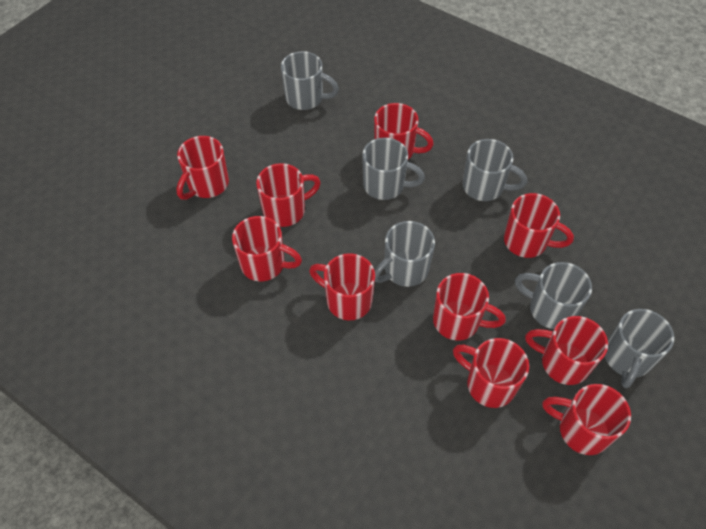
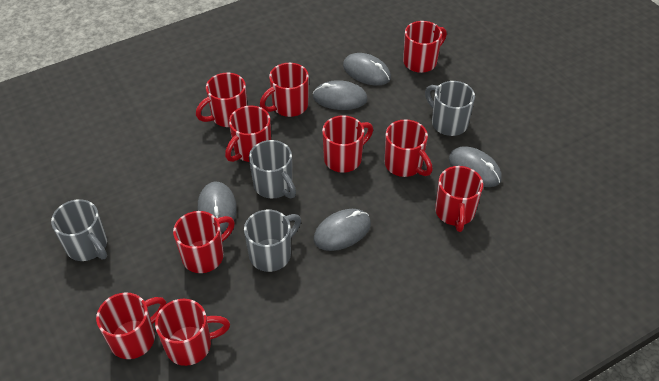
grey mouse: 0 -> 5
grey mug: 6 -> 4

